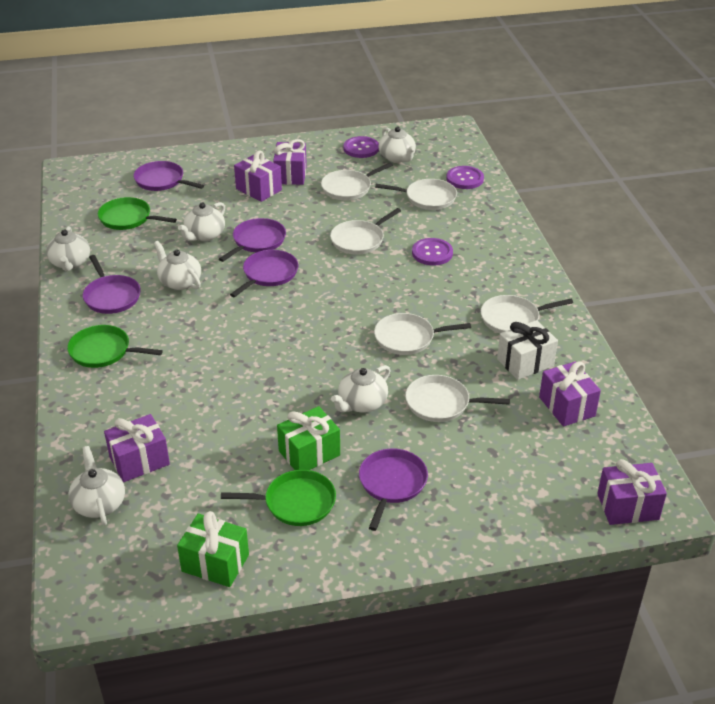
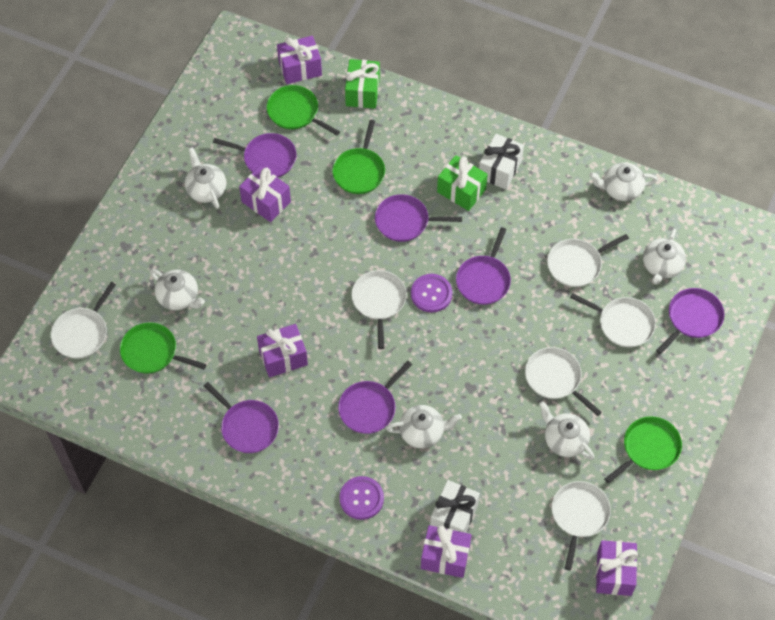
green pan: 3 -> 4
purple button: 3 -> 2
purple pan: 5 -> 6
white gift: 1 -> 2

